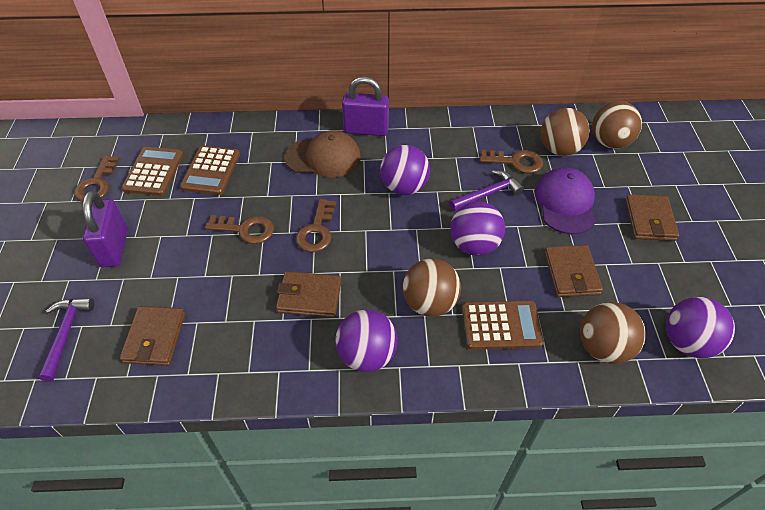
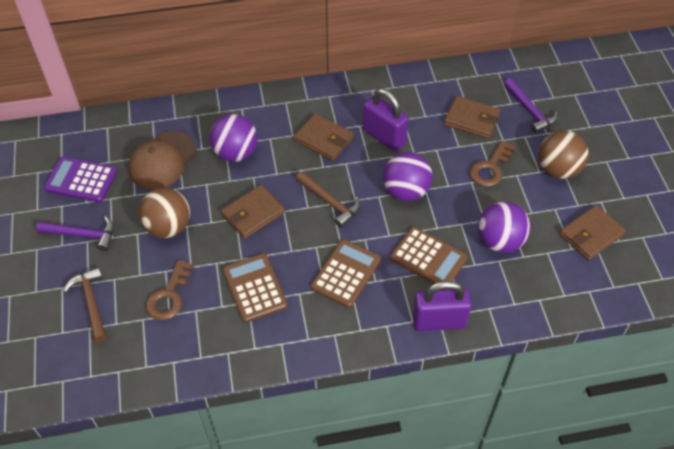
brown ball: 4 -> 2
brown hammer: 0 -> 2
brown key: 4 -> 2
purple ball: 4 -> 3
purple calculator: 0 -> 1
purple cap: 1 -> 0

